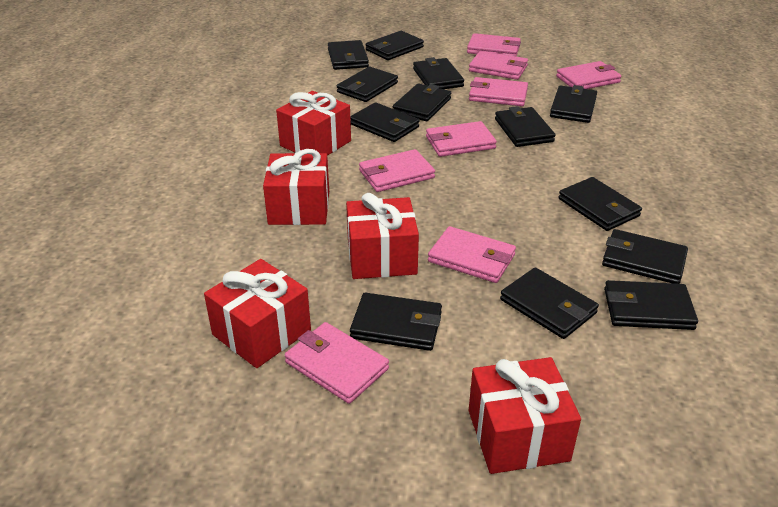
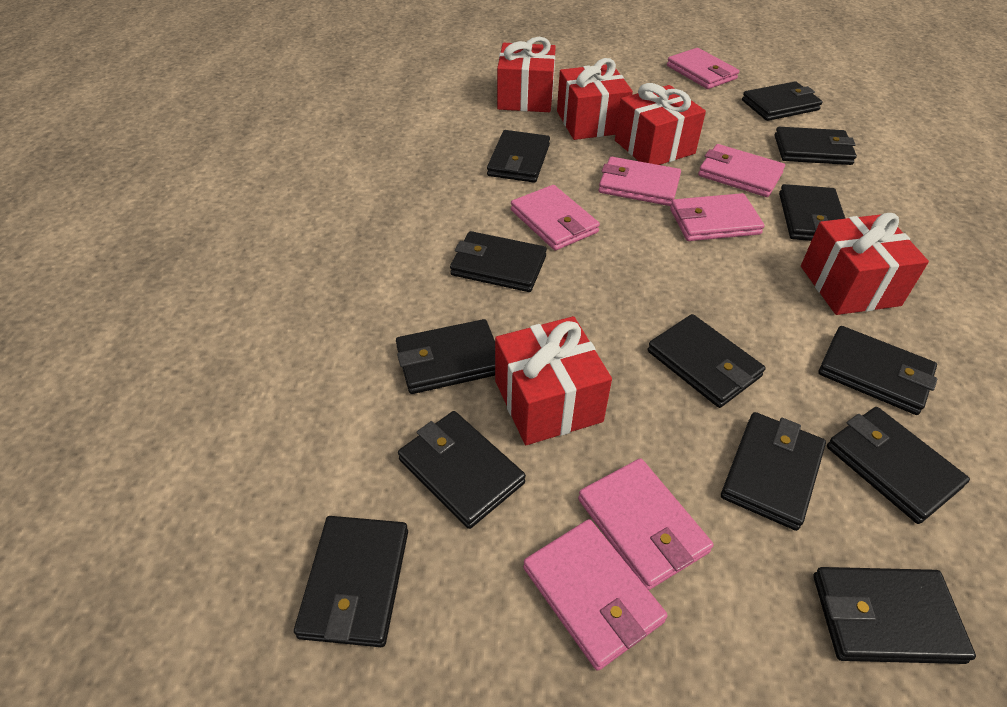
pink wallet: 8 -> 7

